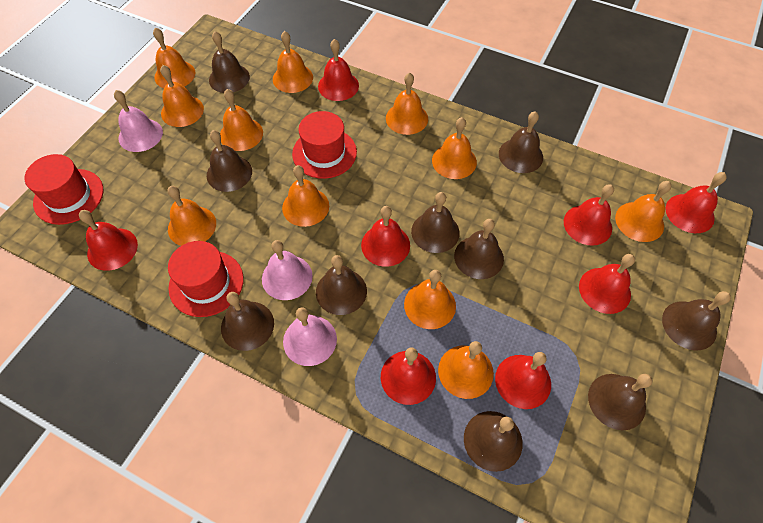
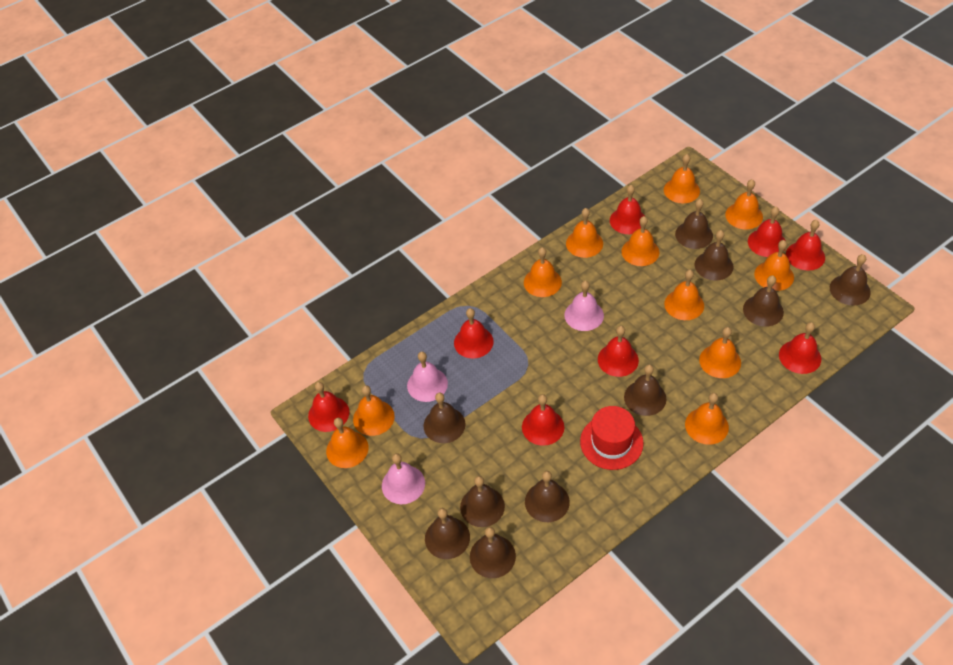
red hat: 3 -> 1

